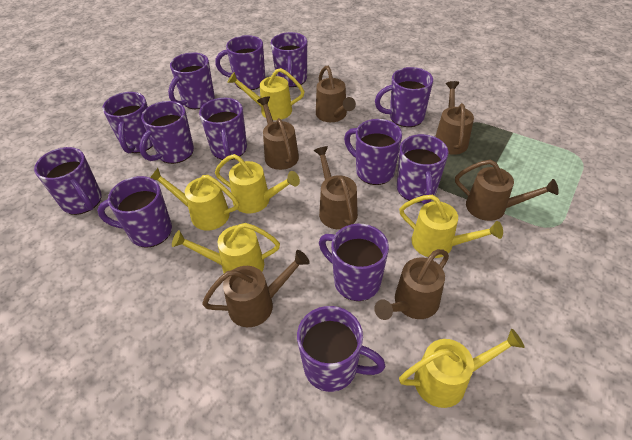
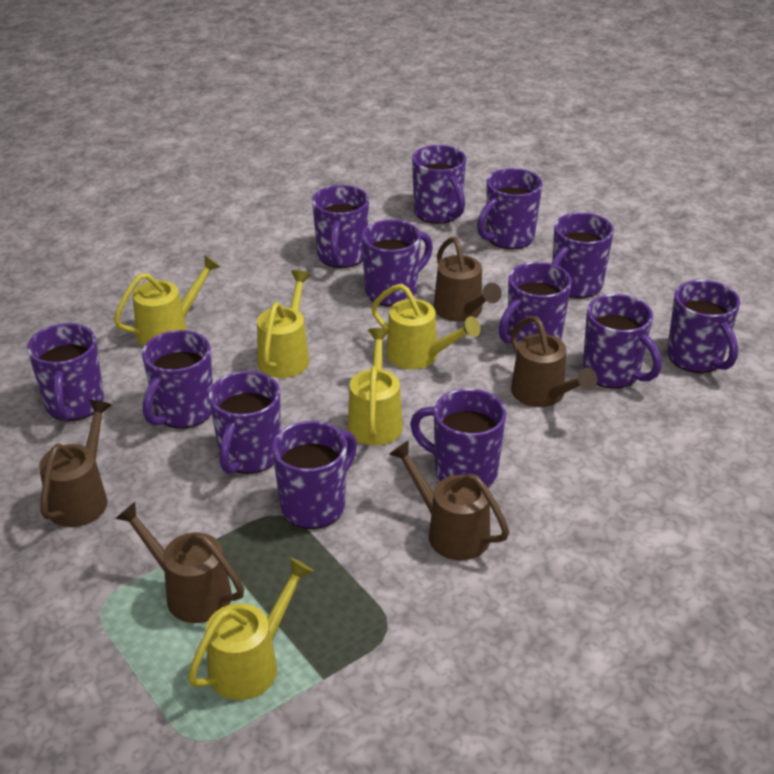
brown watering can: 7 -> 5
yellow watering can: 6 -> 5

